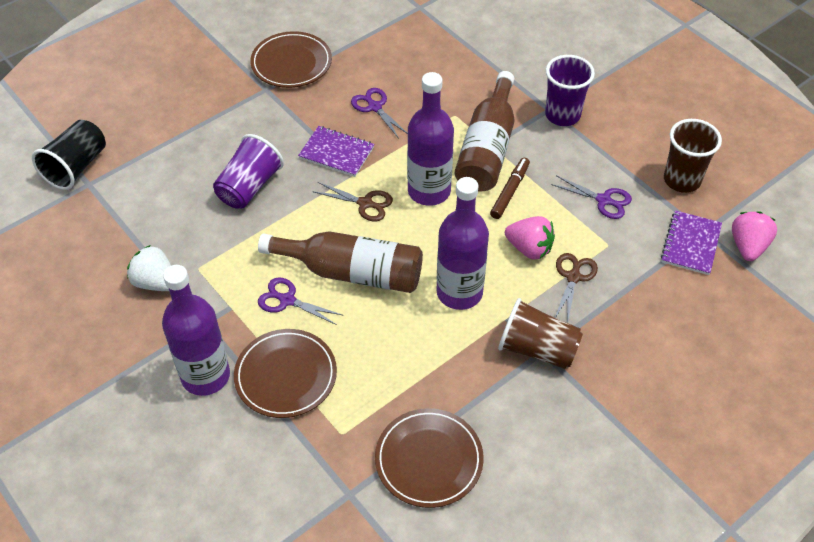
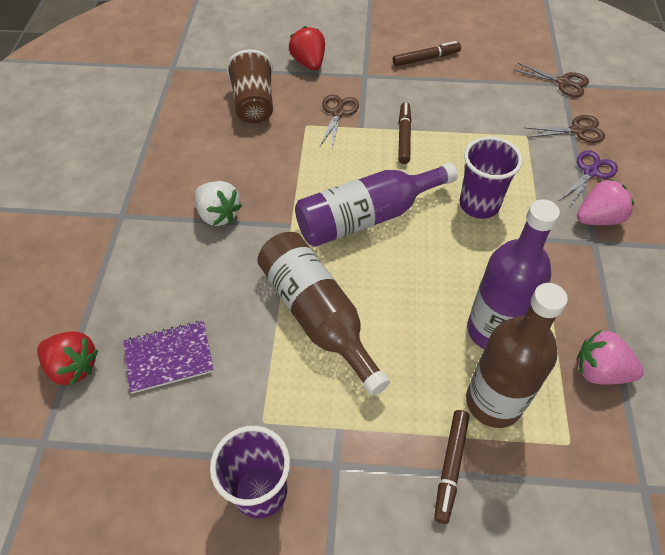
black cup: 1 -> 0
brown cup: 2 -> 1
brown marker: 1 -> 3
brown plate: 3 -> 0
brown scissors: 2 -> 3
purple bottle: 3 -> 2
purple notebook: 2 -> 1
purple scissors: 3 -> 1
red strawberry: 0 -> 2

